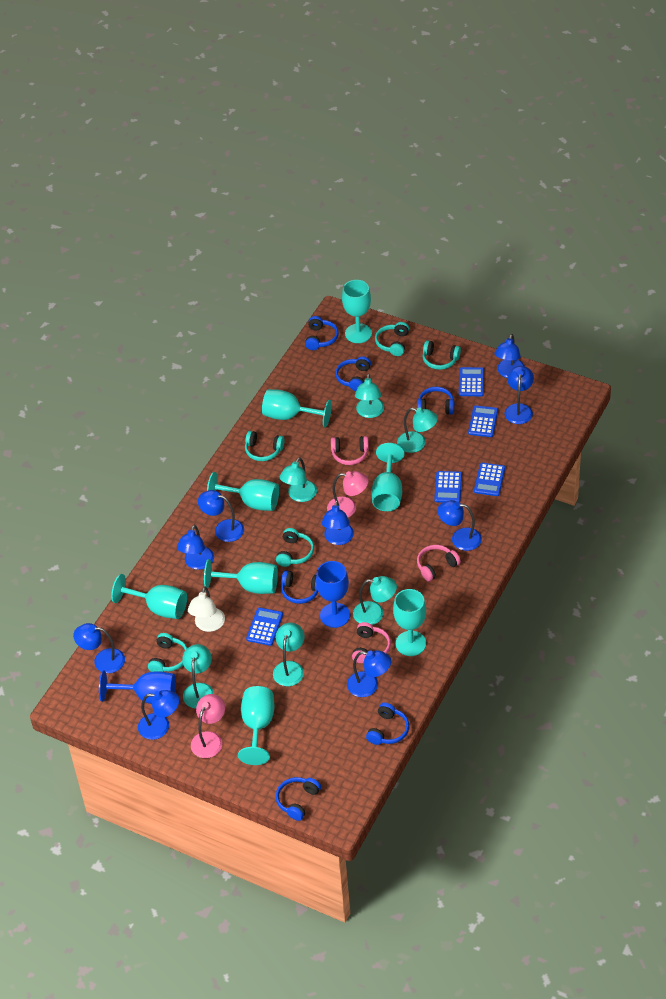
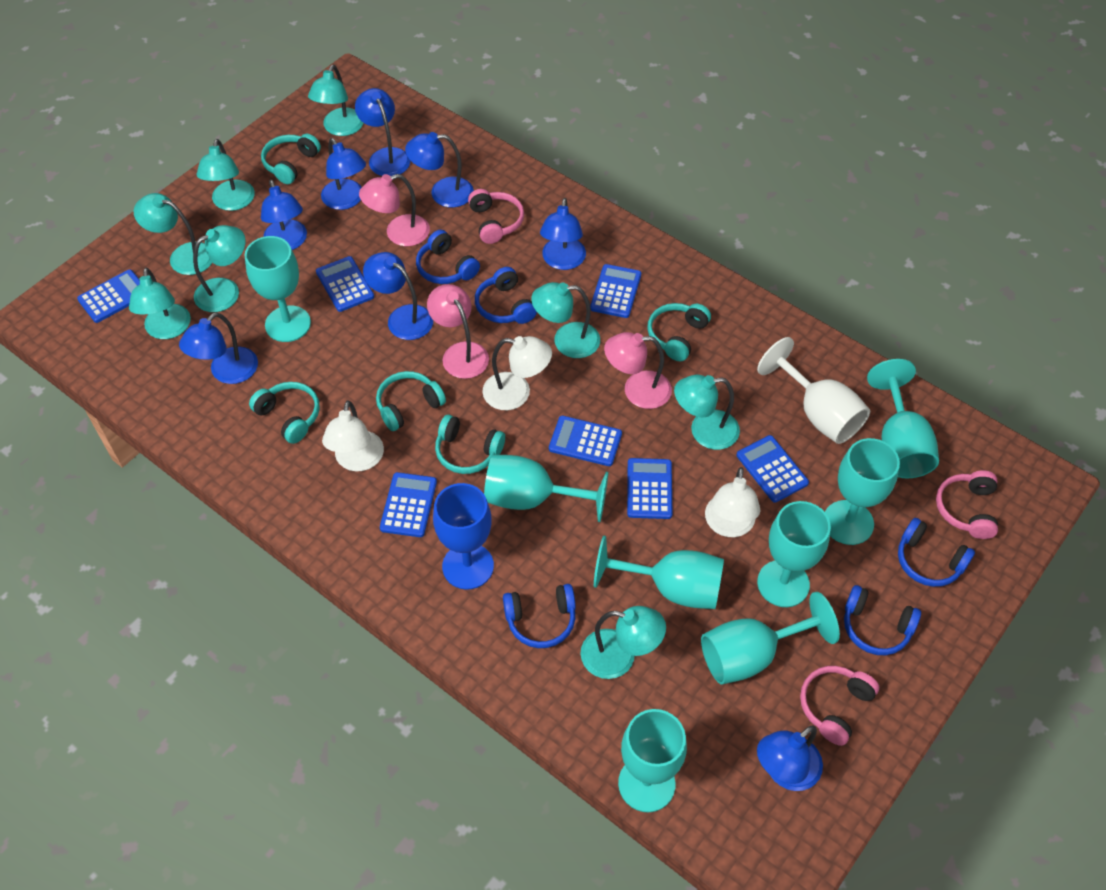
blue calculator: 5 -> 7
blue goblet: 2 -> 1
blue headphones: 6 -> 5
blue lamp: 9 -> 8
pink lamp: 2 -> 3
turquoise lamp: 6 -> 8
white goblet: 0 -> 1
white lamp: 1 -> 3

